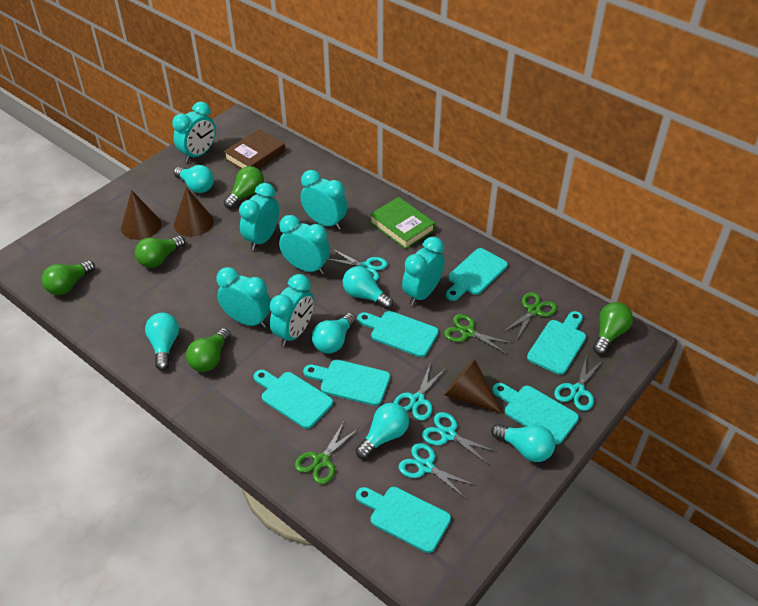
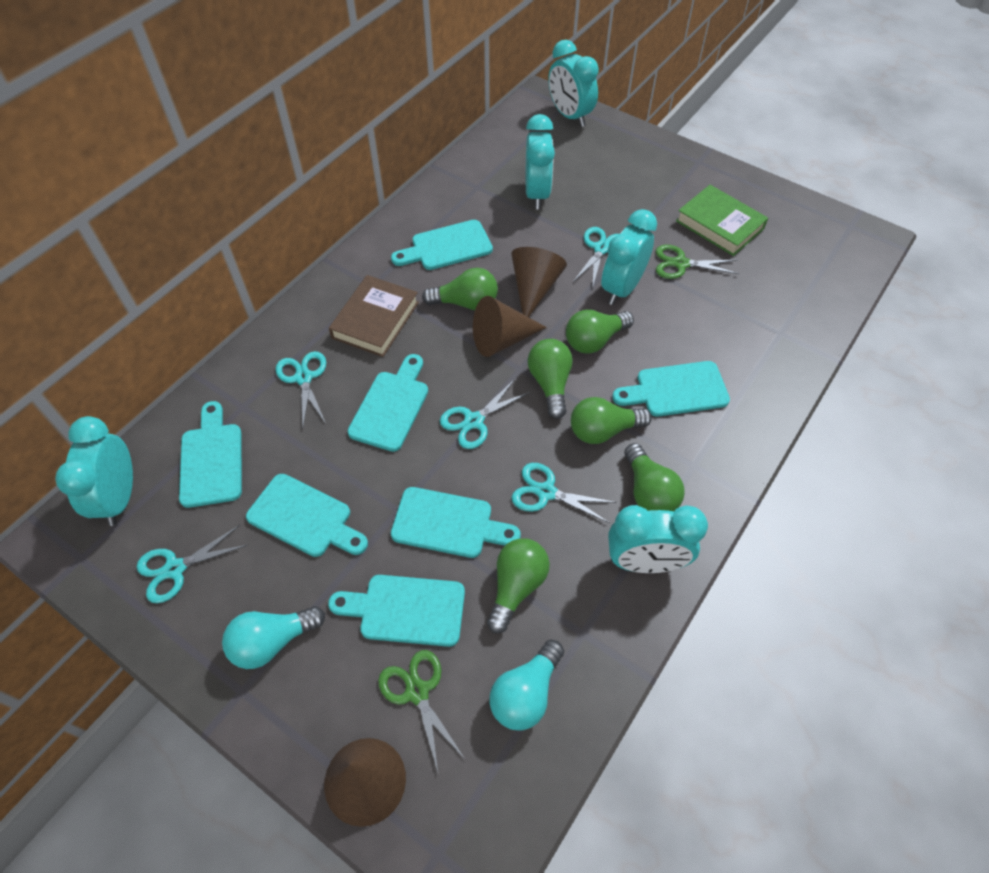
green light bulb: 5 -> 6
green scissors: 3 -> 2
turquoise clock: 7 -> 5
turquoise light bulb: 6 -> 2

